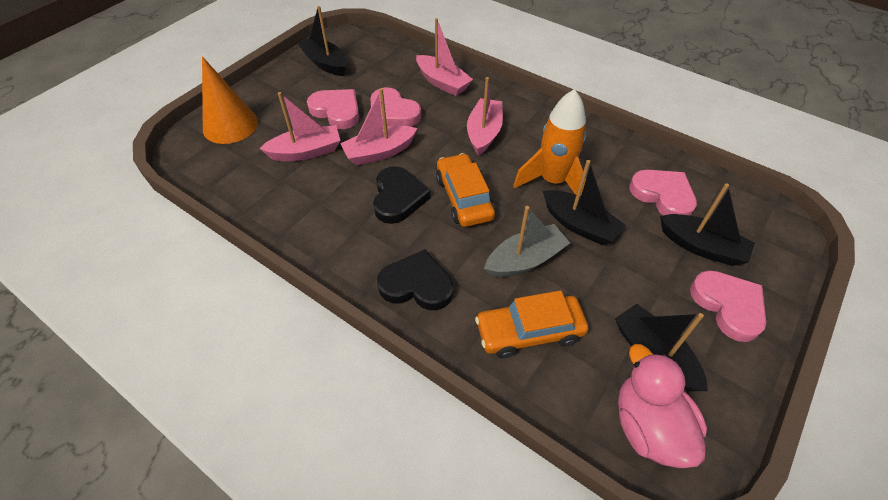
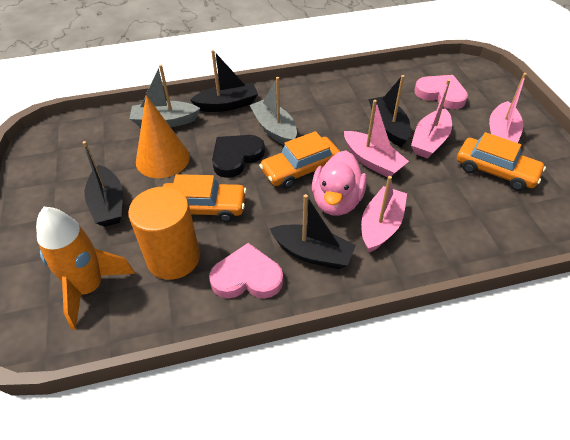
black heart: 2 -> 1
grey boat: 1 -> 2
orange car: 2 -> 3
orange cylinder: 0 -> 1
pink heart: 4 -> 2

